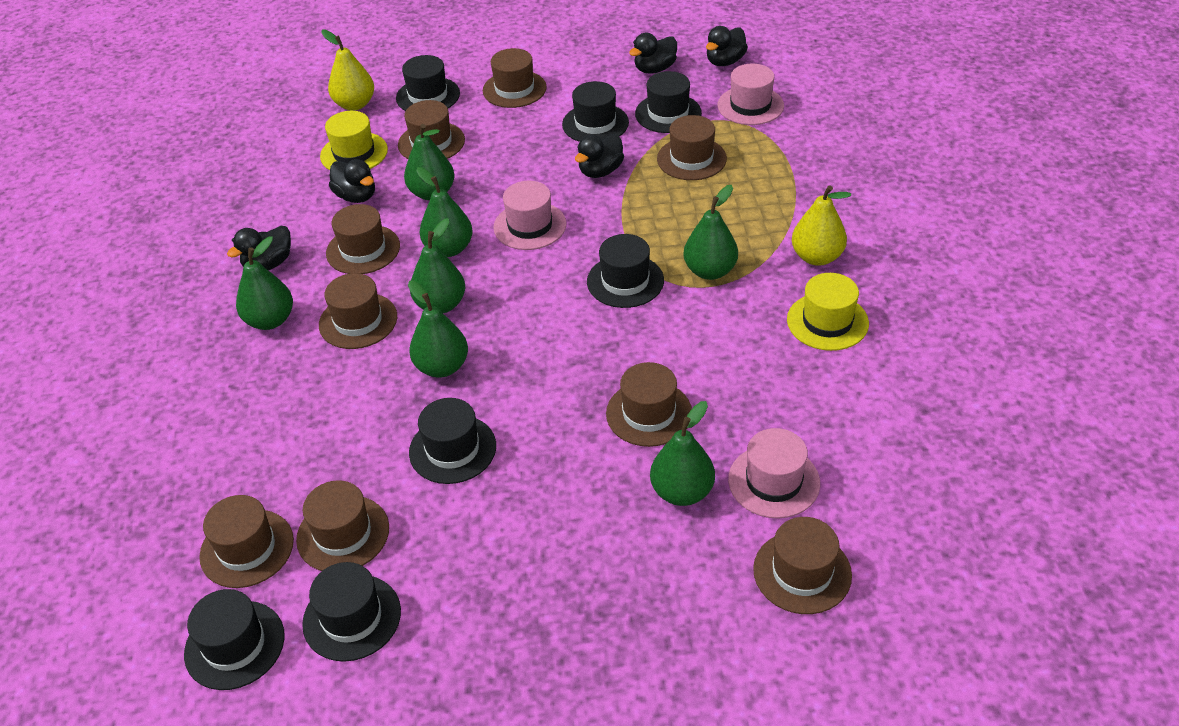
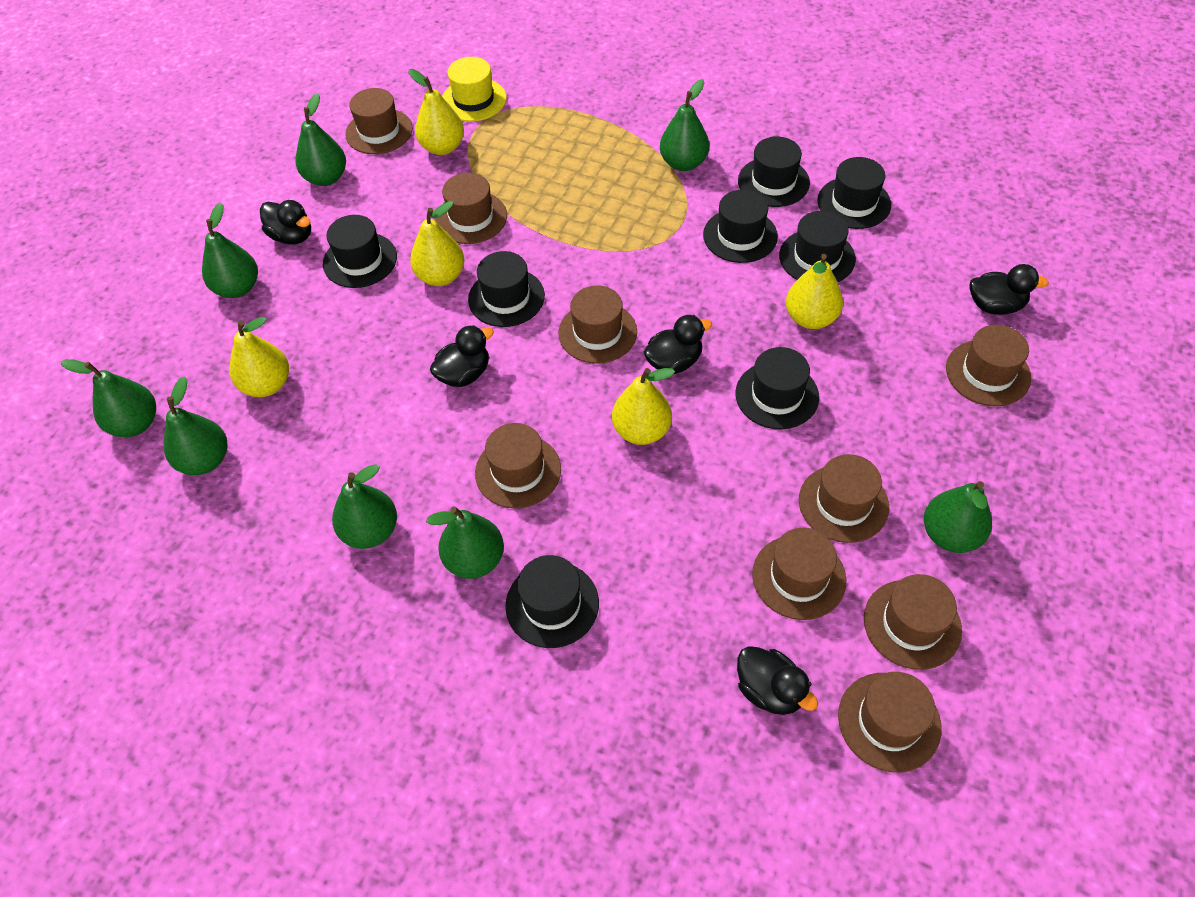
black hat: 7 -> 8
green pear: 7 -> 8
pink hat: 3 -> 0
yellow hat: 2 -> 1
yellow pear: 2 -> 5

